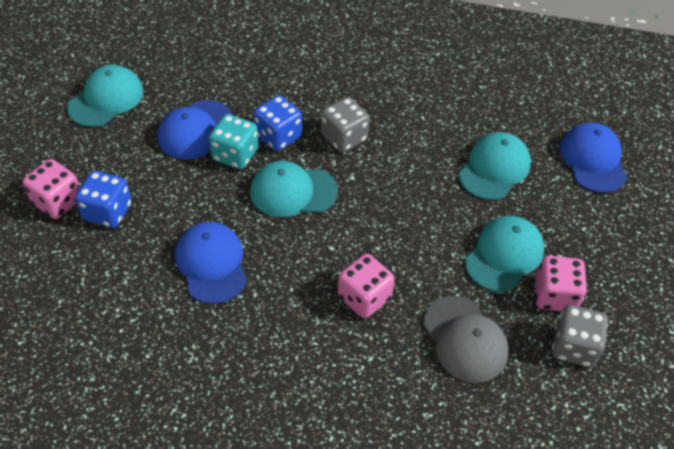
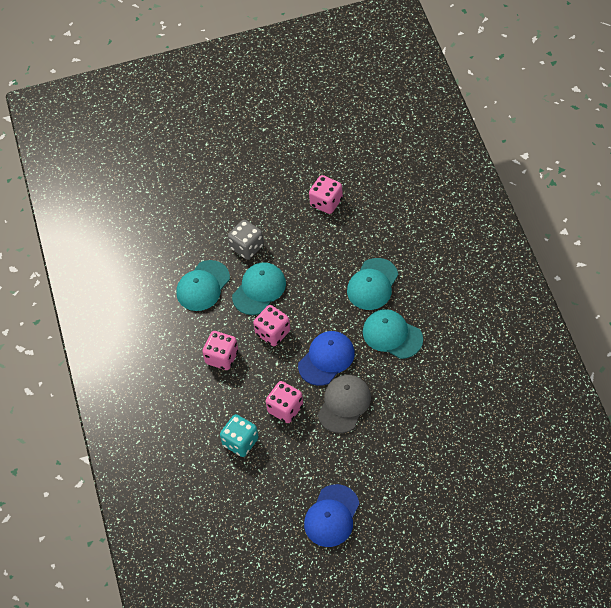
blue cap: 3 -> 2
blue dice: 2 -> 0
grey dice: 2 -> 1
pink dice: 3 -> 4

